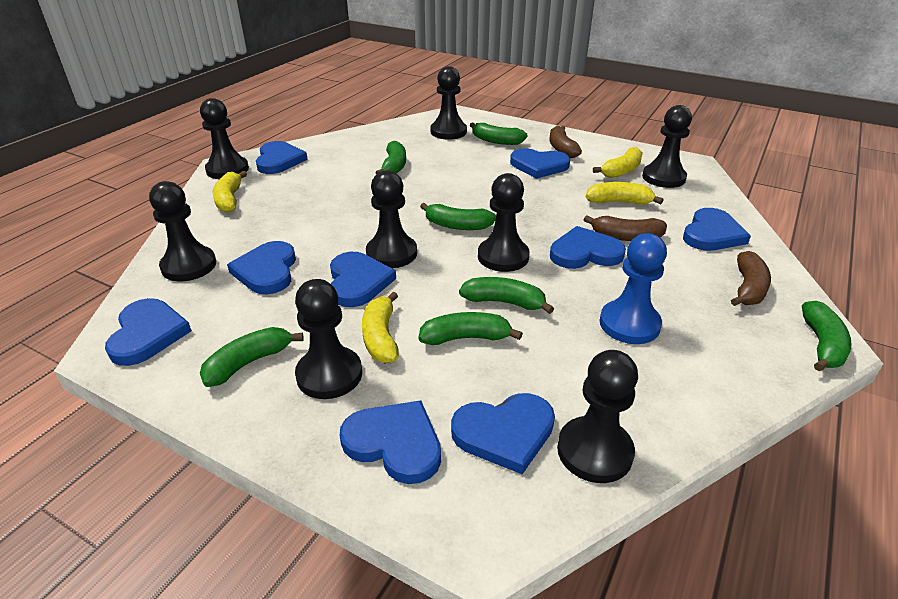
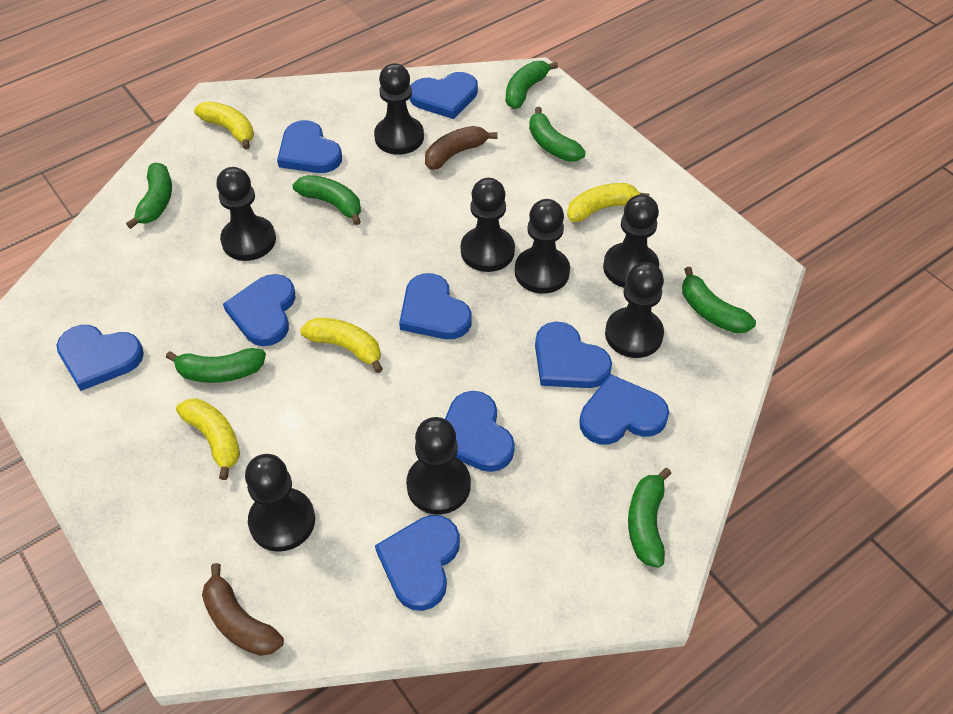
blue pawn: 1 -> 0
brown banana: 3 -> 2

